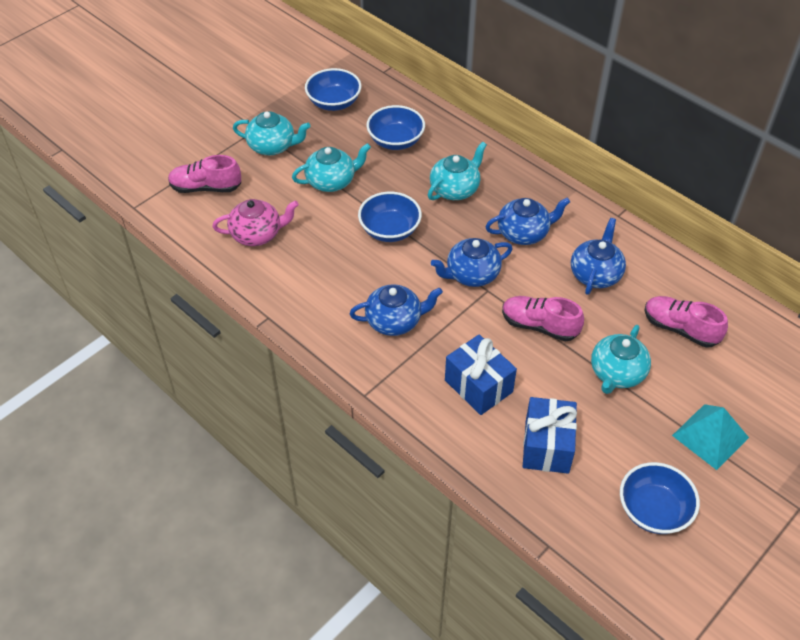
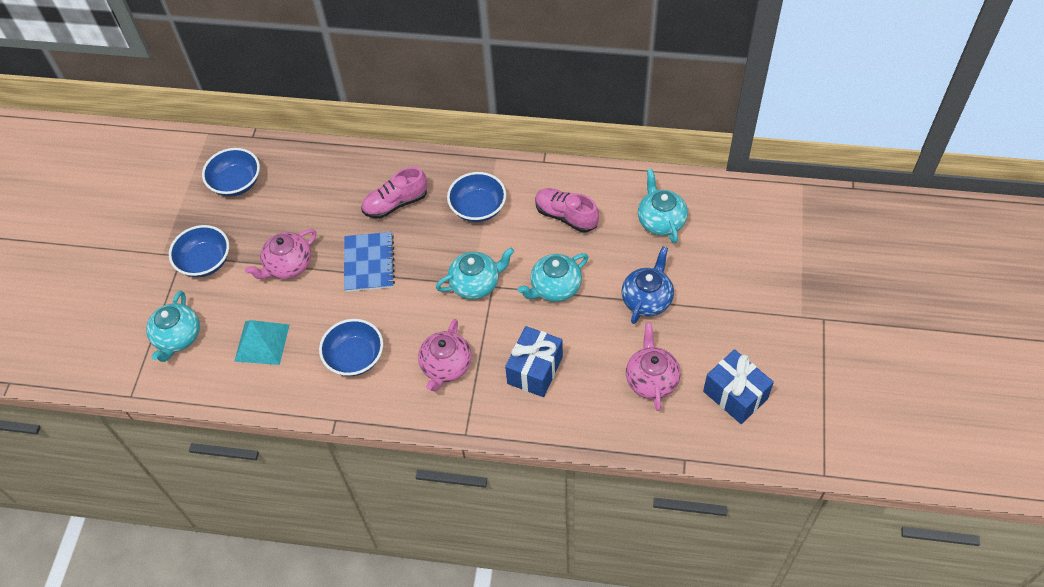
blue notebook: 0 -> 1
blue teapot: 4 -> 1
pink shoe: 3 -> 2
pink teapot: 1 -> 3

